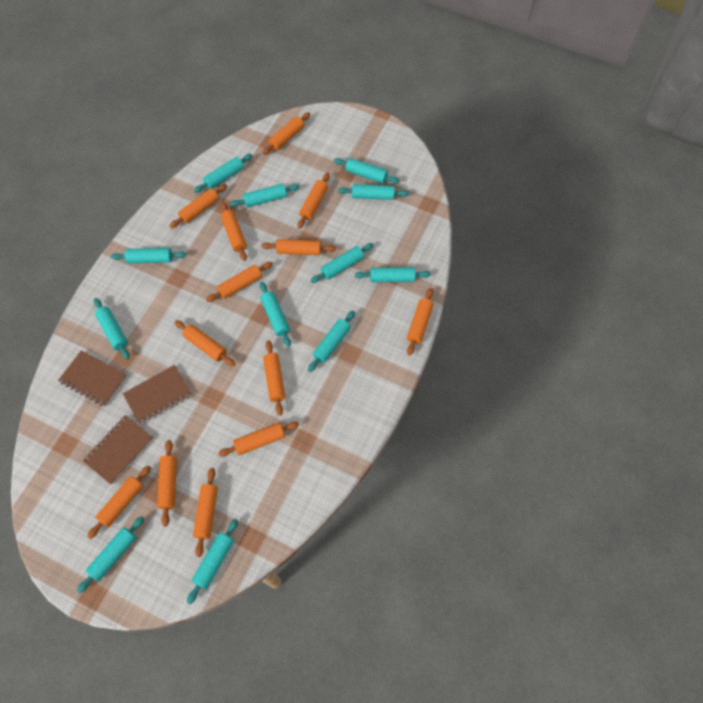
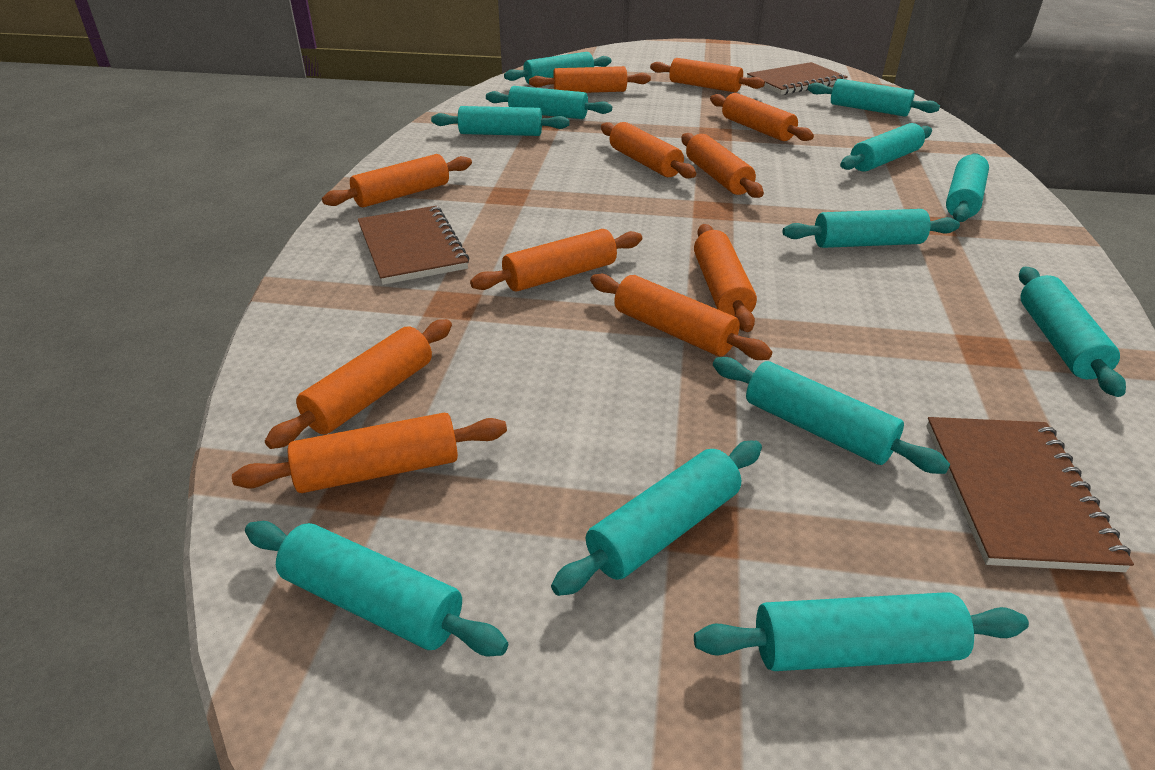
orange rolling pin: 13 -> 11

